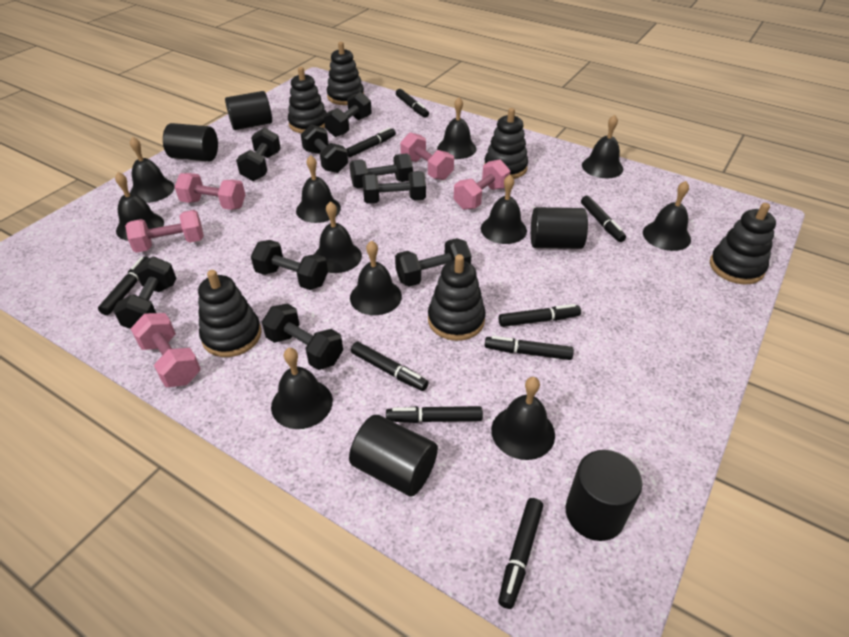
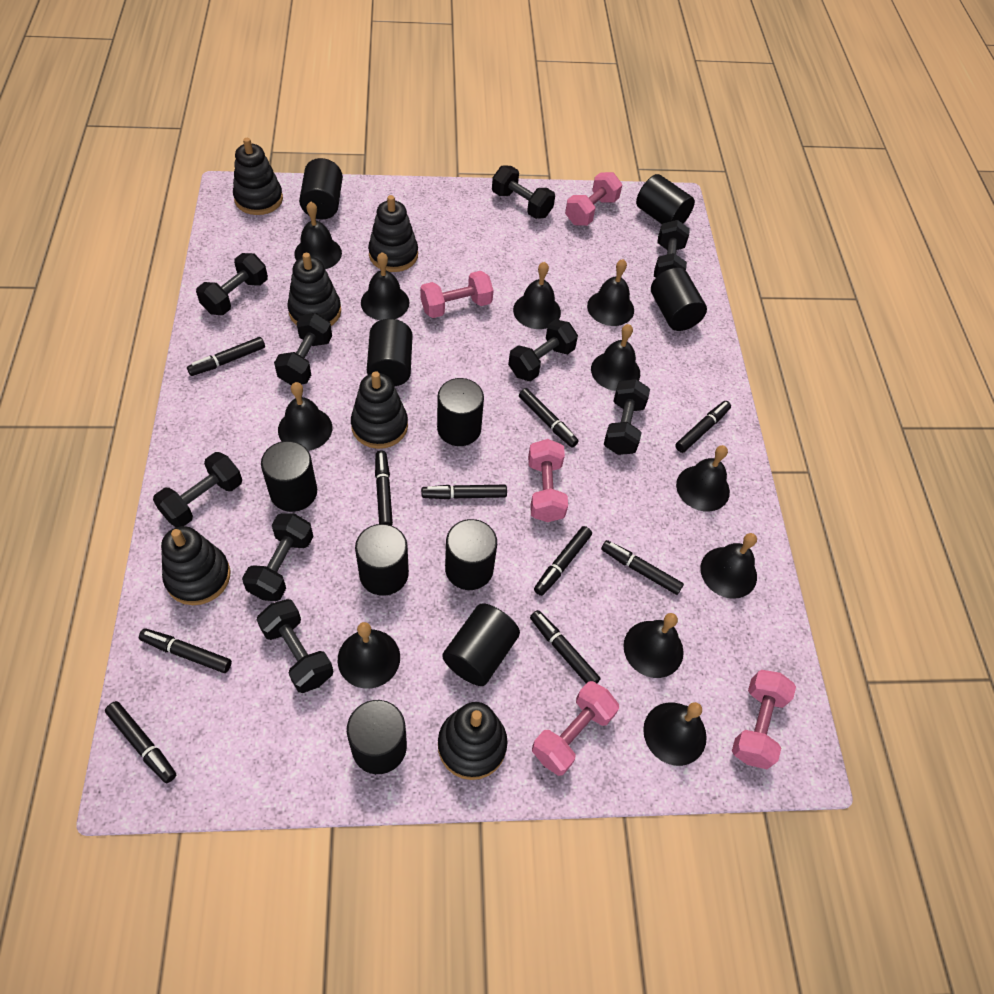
black cylinder: 5 -> 10
black marker: 9 -> 10

